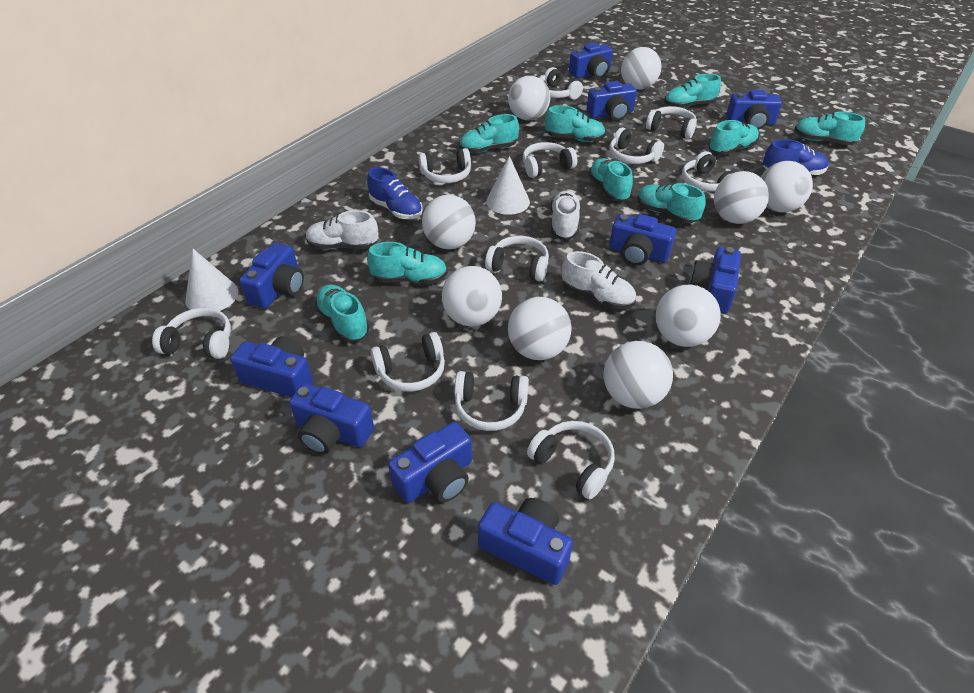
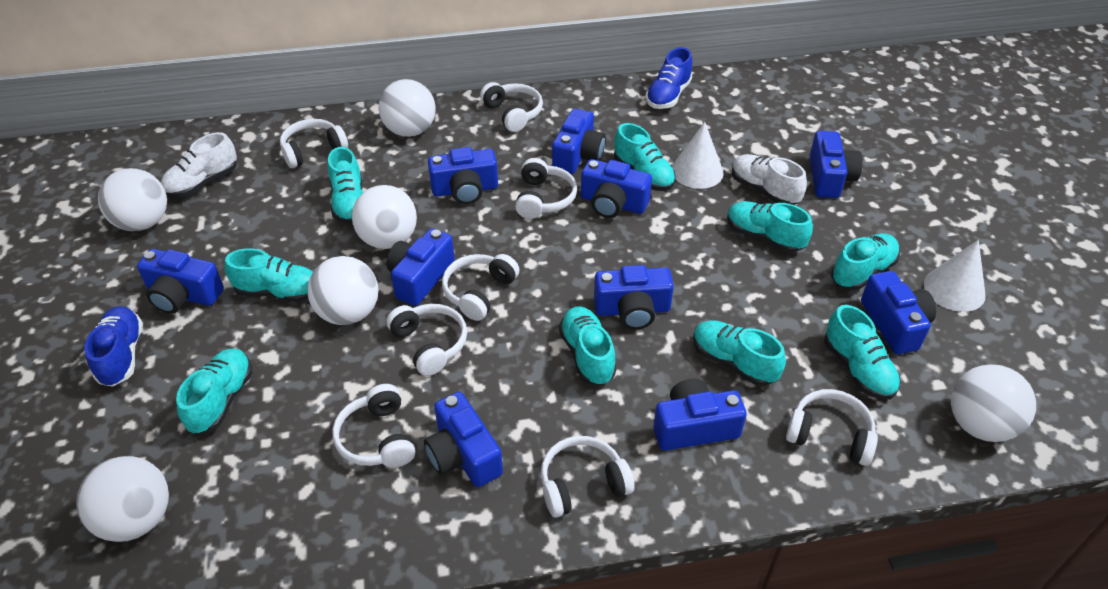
white ball: 9 -> 6
white headphones: 11 -> 8
white shoe: 3 -> 2

